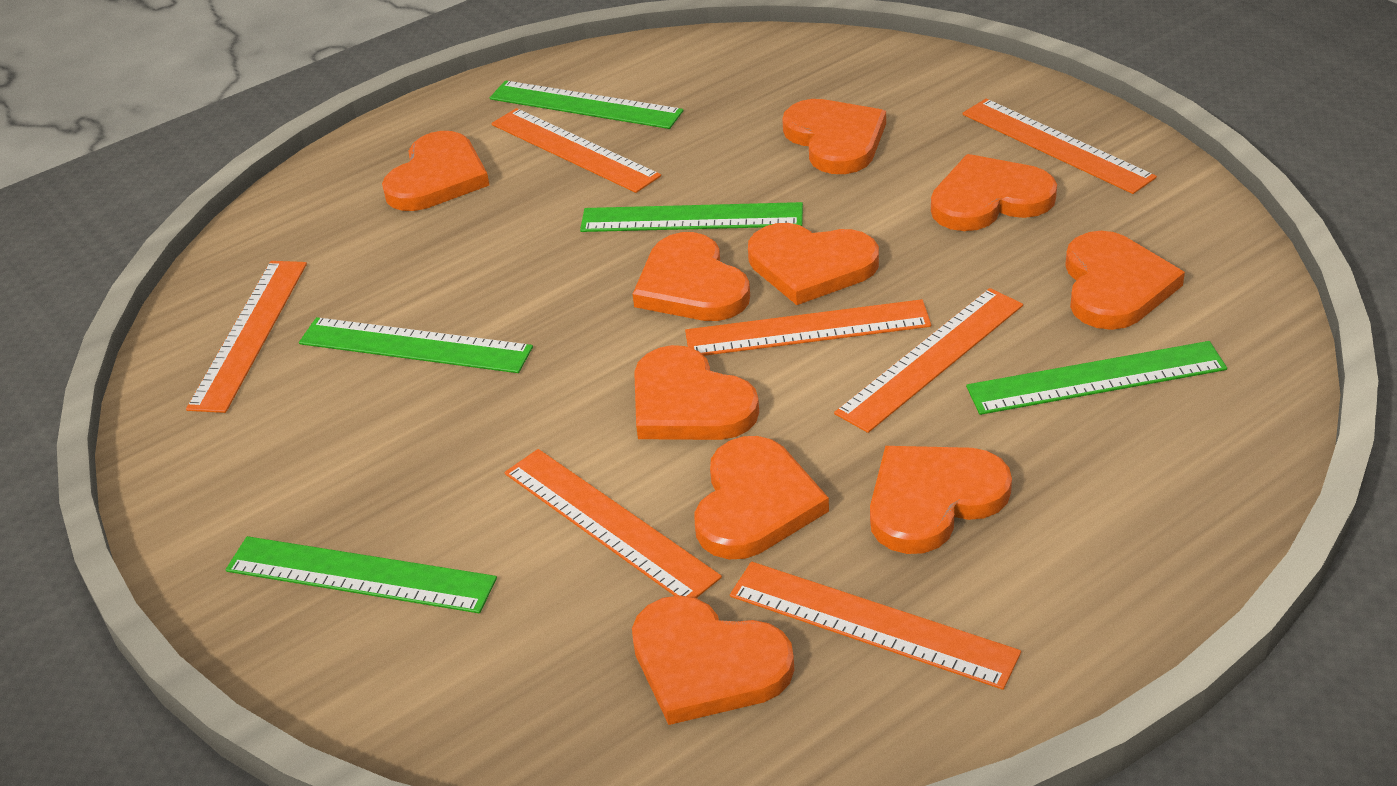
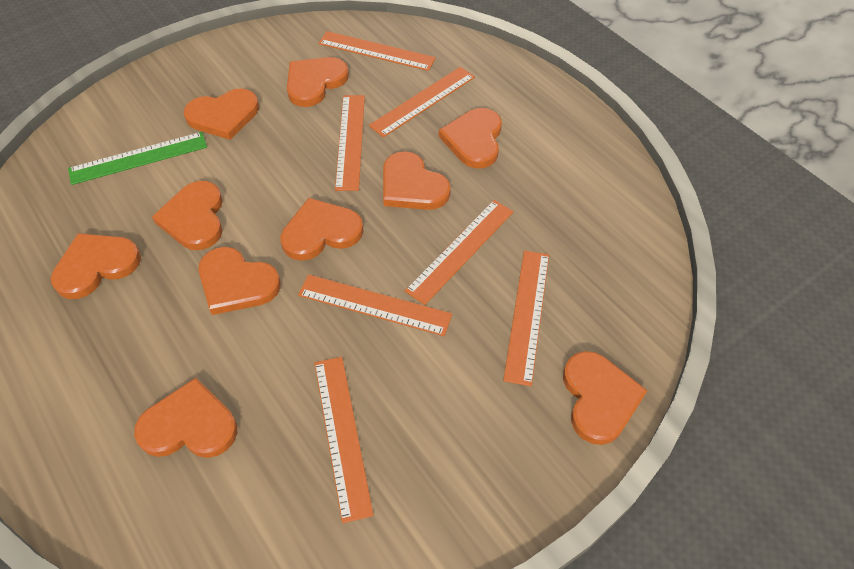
green ruler: 5 -> 1

